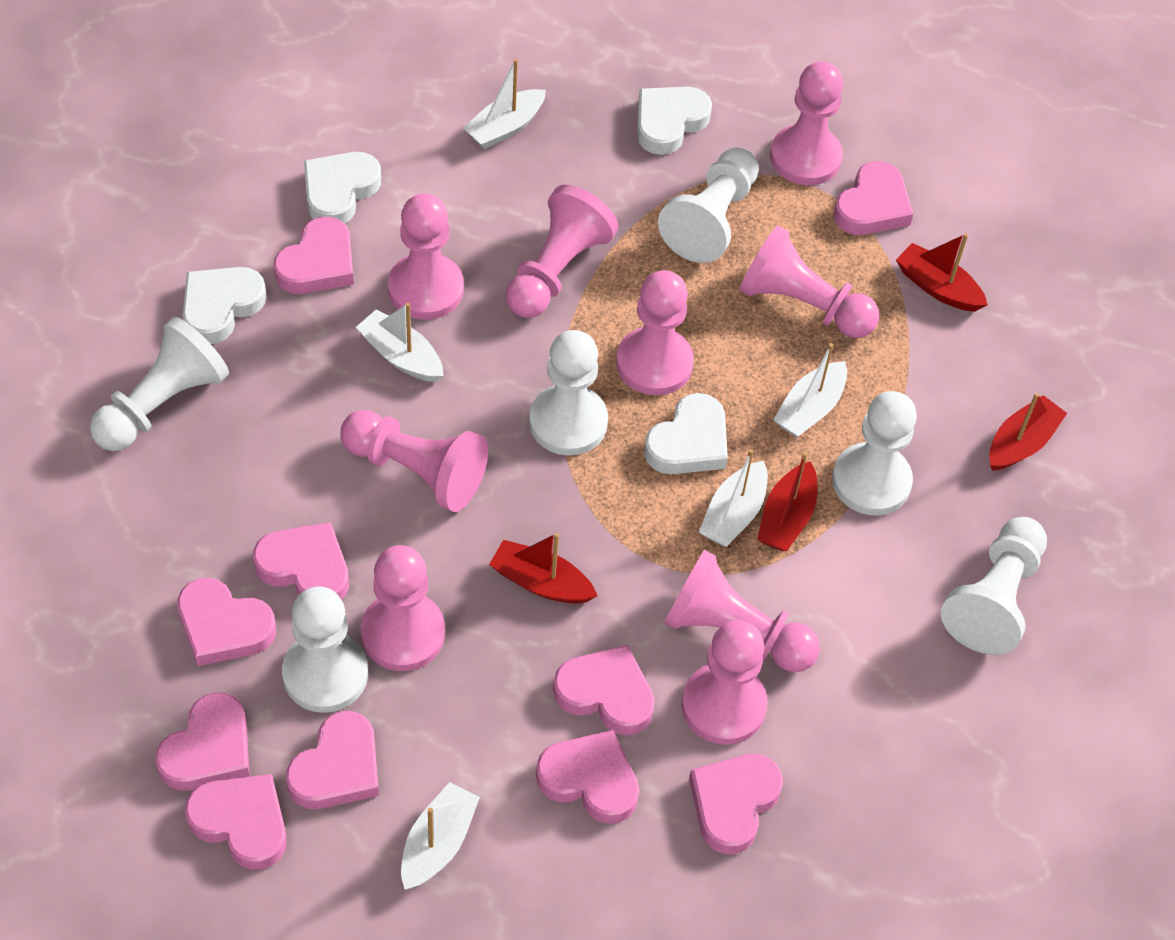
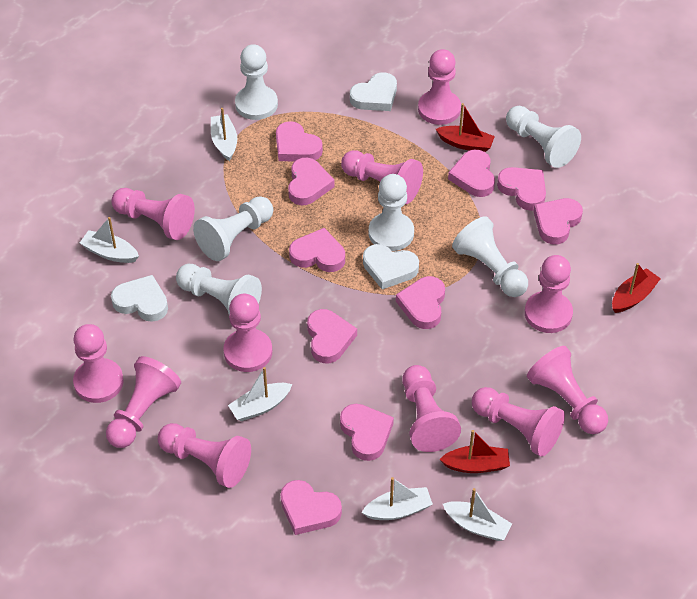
pink pawn: 9 -> 11
red boat: 4 -> 3
white heart: 4 -> 3

